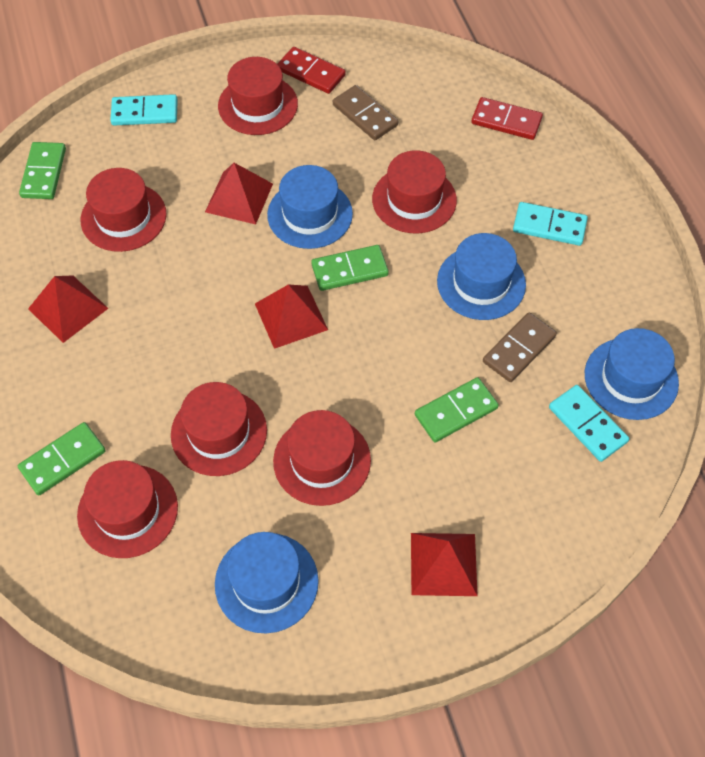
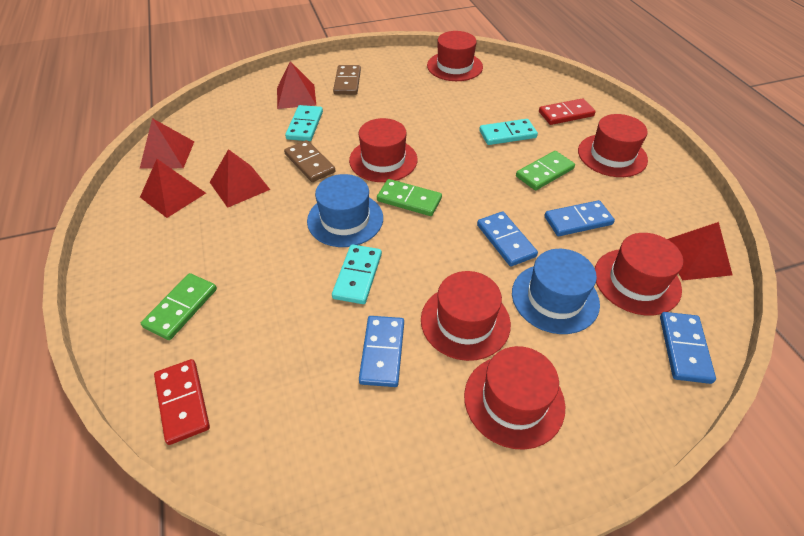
blue domino: 0 -> 4
blue hat: 4 -> 2
green domino: 4 -> 3
red pyramid: 4 -> 5

